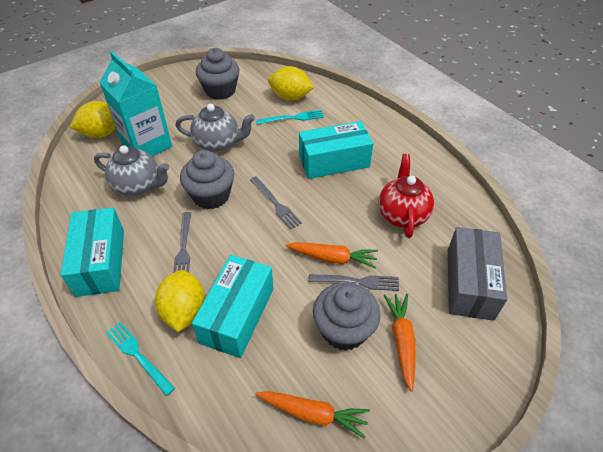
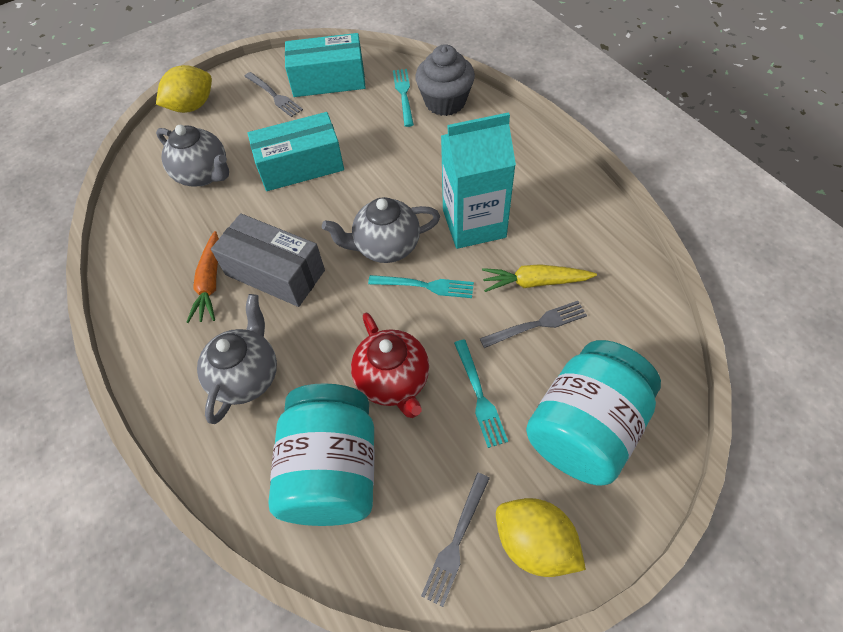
grey cupcake: 3 -> 1
grey teapot: 2 -> 3
orange carrot: 3 -> 1
turquoise box: 3 -> 2
turquoise fork: 2 -> 3
turquoise jar: 0 -> 2
yellow carrot: 0 -> 1
yellow lemon: 3 -> 2

